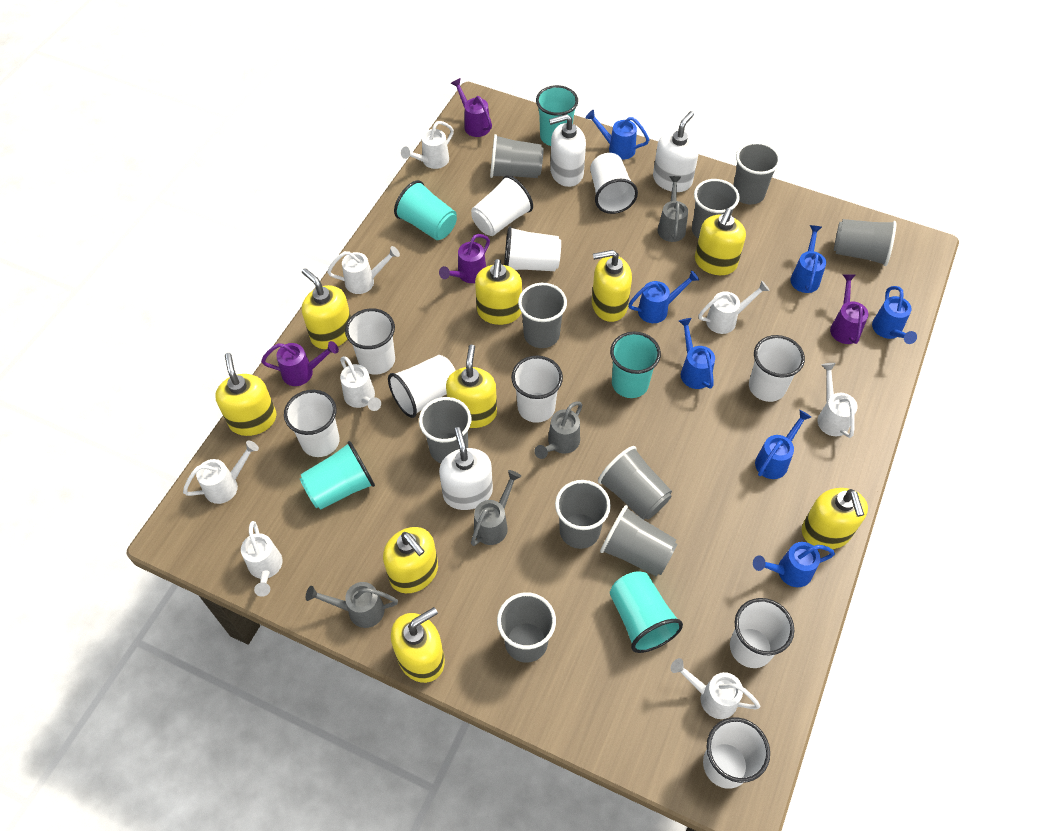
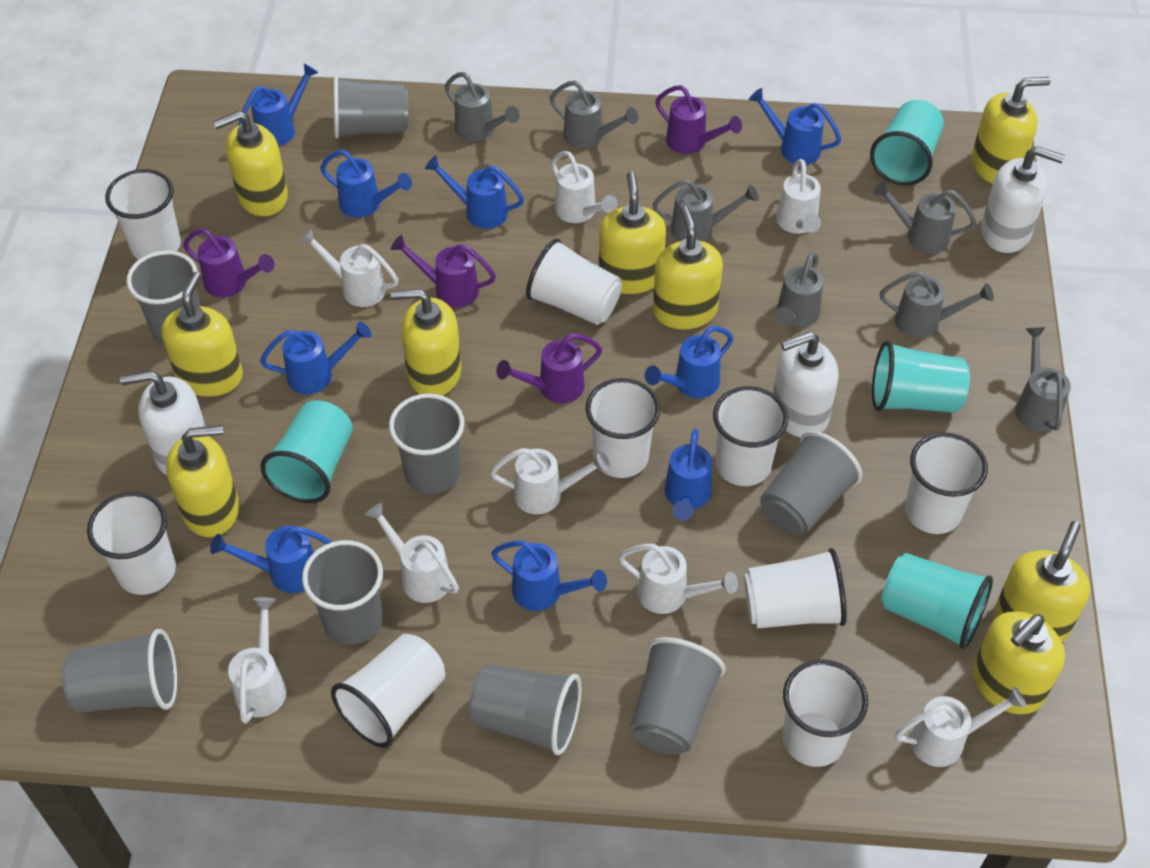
blue watering can: 7 -> 9
grey cup: 10 -> 8
grey watering can: 4 -> 7
turquoise cup: 5 -> 4
white cup: 10 -> 9

